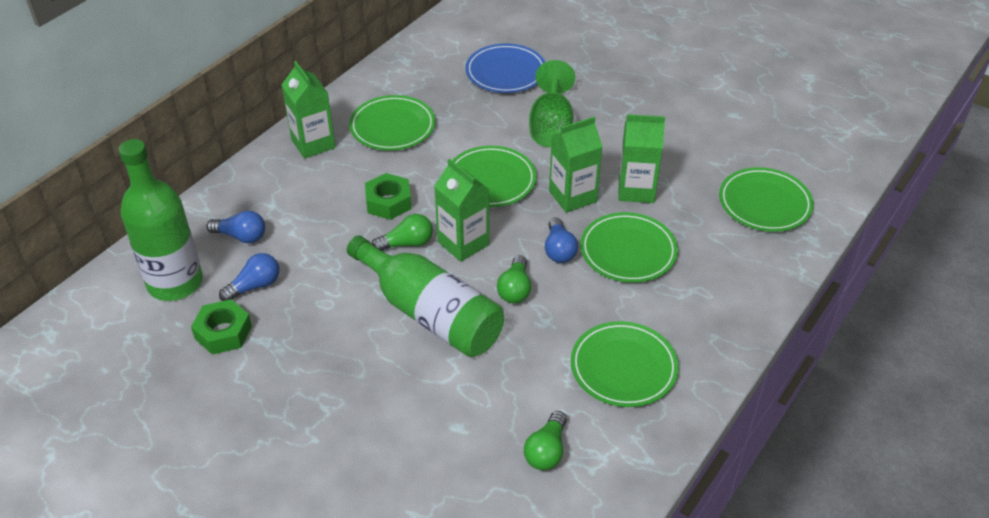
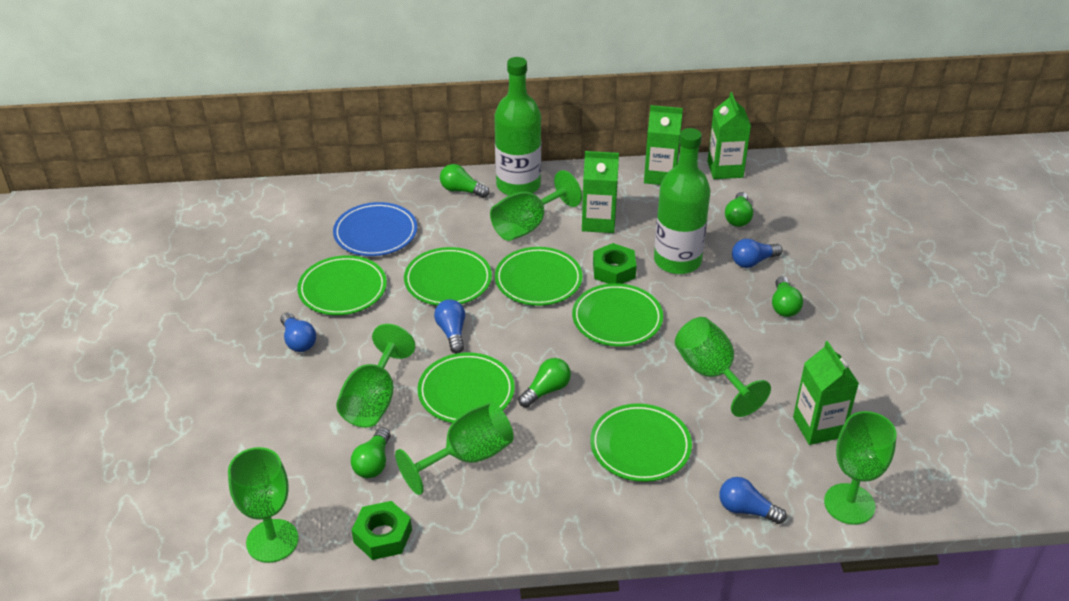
blue light bulb: 3 -> 4
green goblet: 1 -> 6
green light bulb: 3 -> 5
green plate: 5 -> 6

